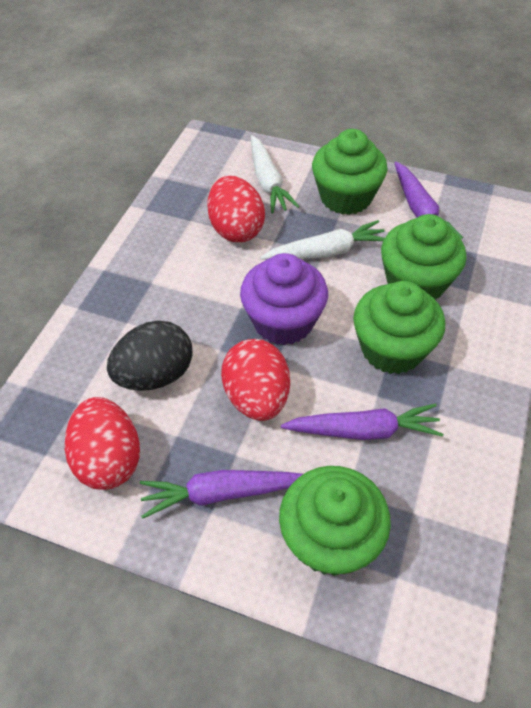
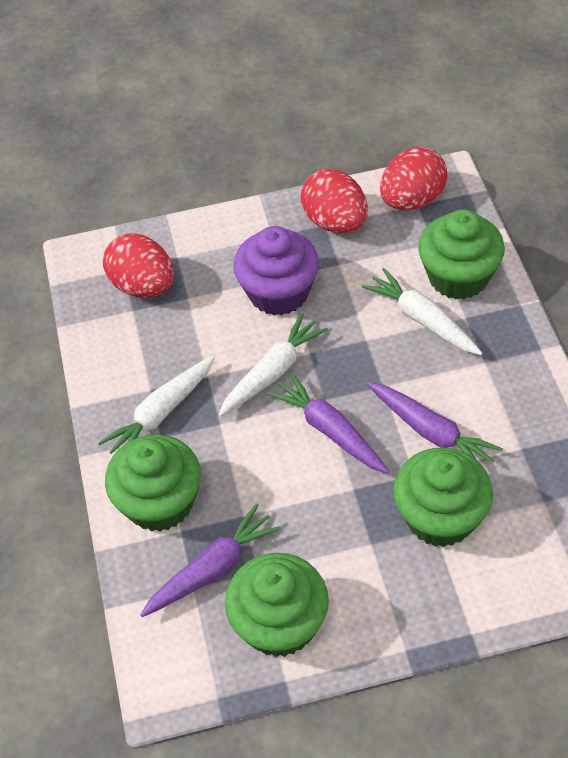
black egg: 1 -> 0
white carrot: 2 -> 3

